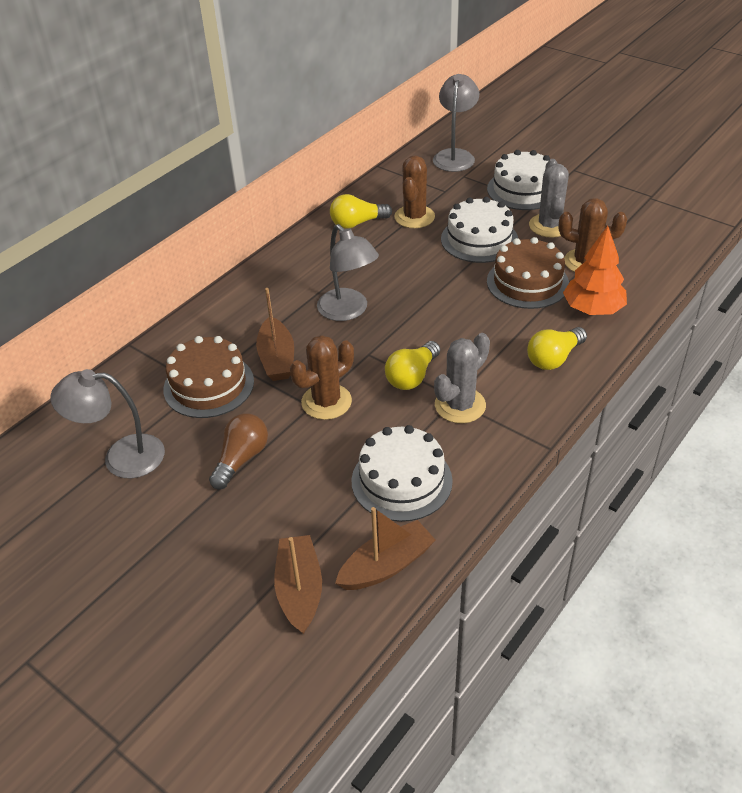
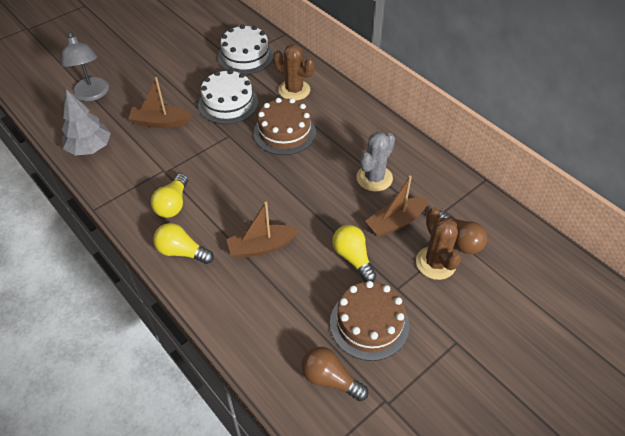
brown cactus: 3 -> 2
brown light bulb: 1 -> 2
grey cactus: 2 -> 1
grey lamp: 3 -> 1
grey tree: 0 -> 1
orange tree: 1 -> 0
white cake: 3 -> 2

